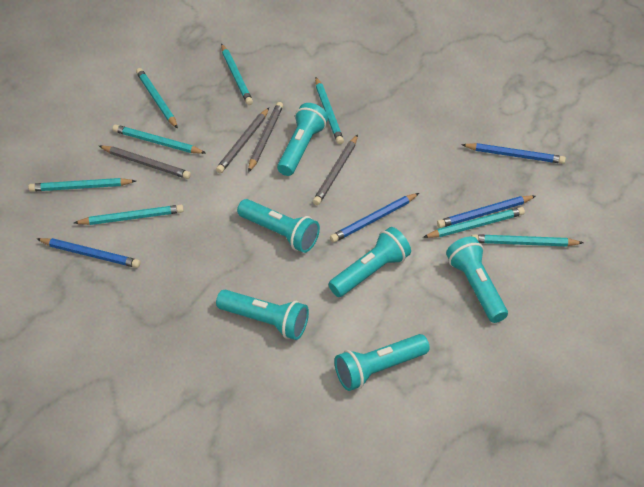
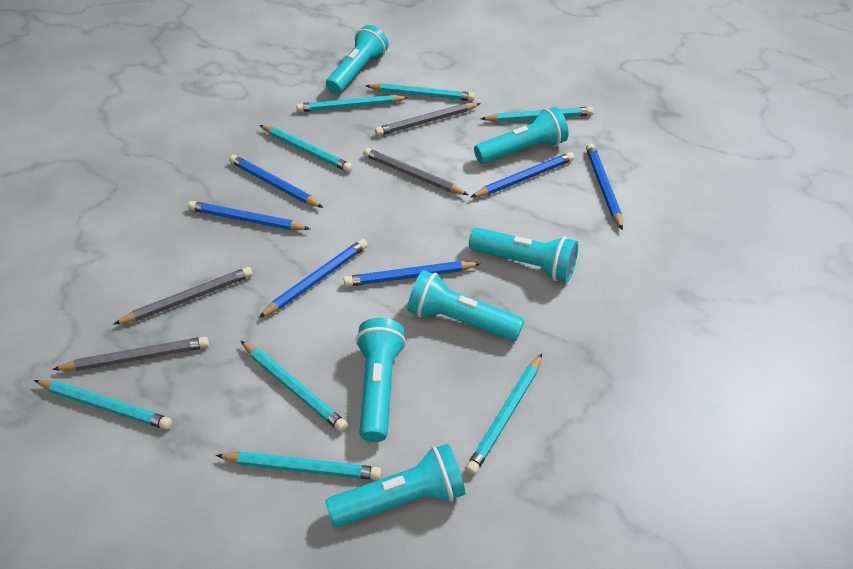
blue pencil: 4 -> 6

